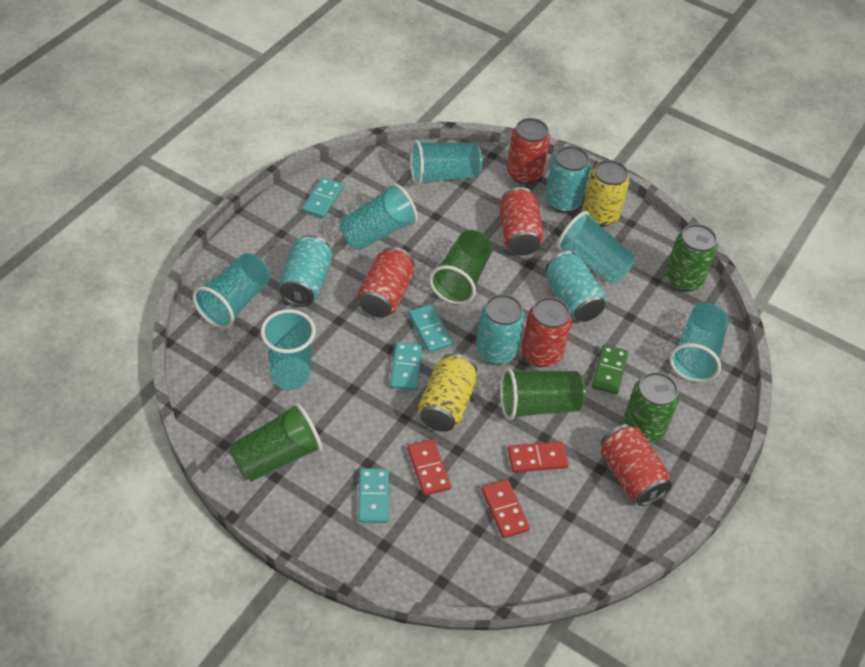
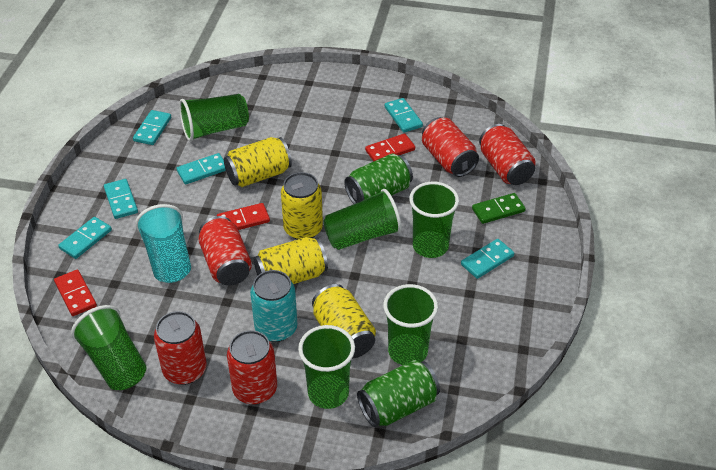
green cup: 3 -> 6
turquoise can: 4 -> 1
turquoise cup: 6 -> 1
turquoise domino: 4 -> 6
yellow can: 2 -> 4

